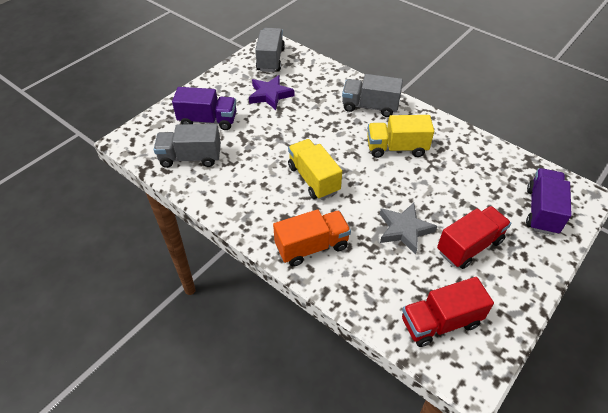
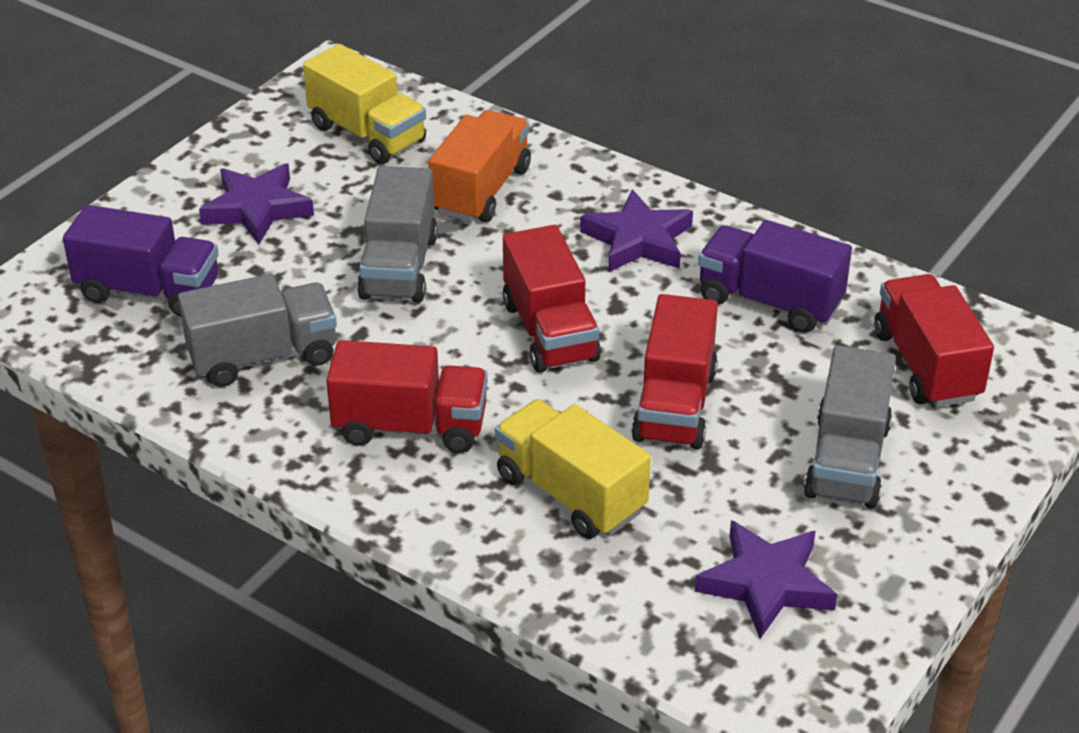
grey star: 1 -> 0
purple star: 1 -> 3
red truck: 2 -> 4

